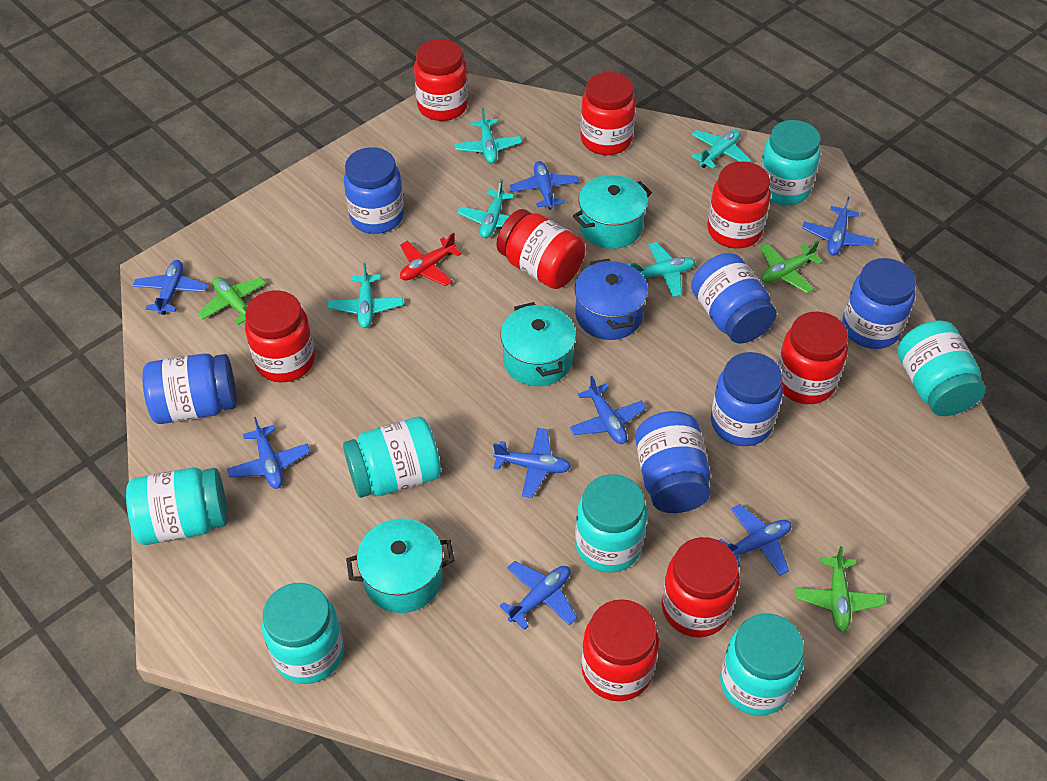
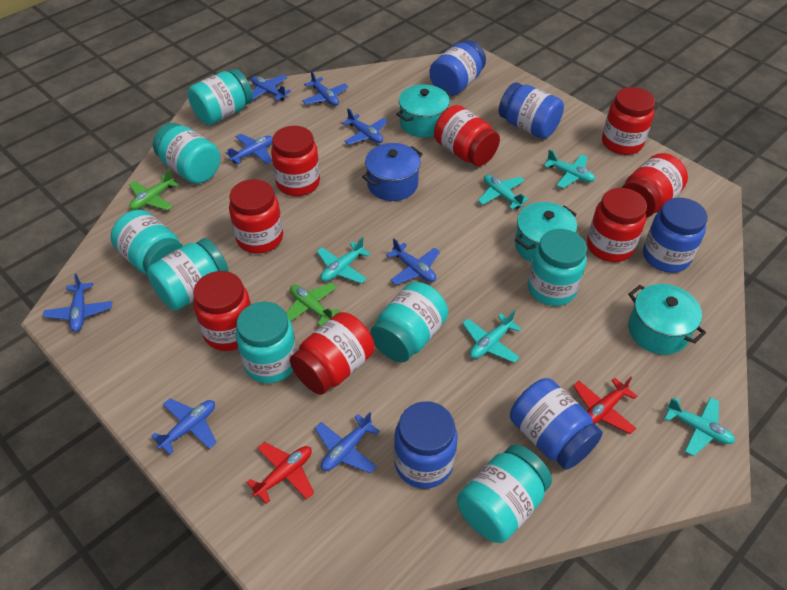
blue jar: 6 -> 5
green plane: 3 -> 2
red plane: 1 -> 2
turquoise jar: 7 -> 8

